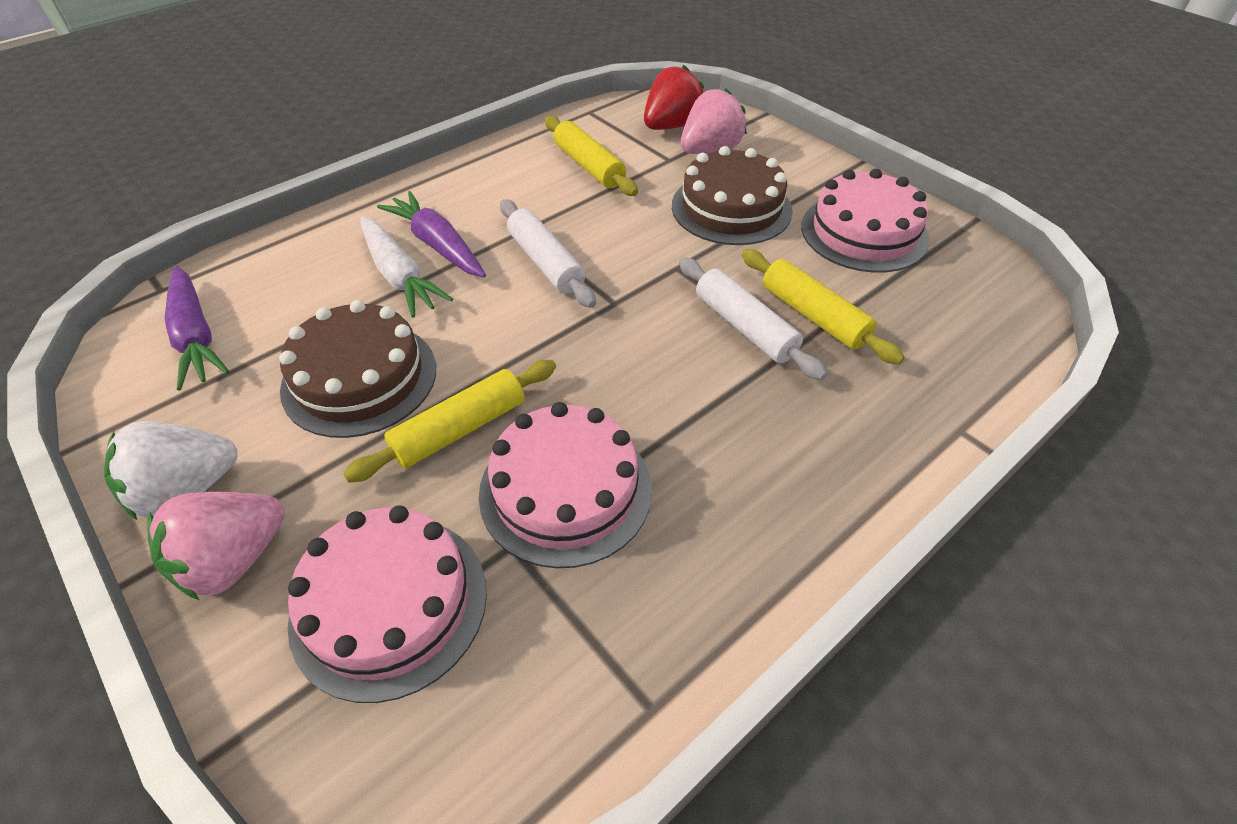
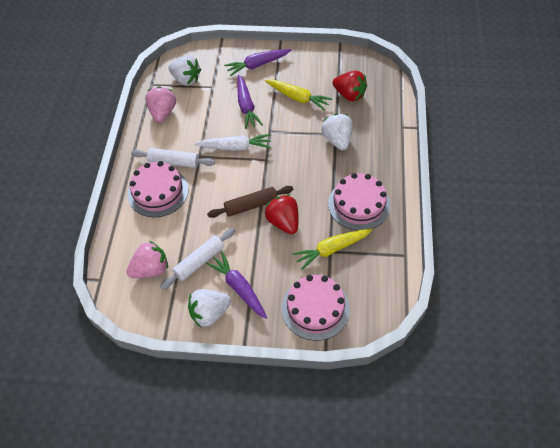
brown cake: 2 -> 0
brown rolling pin: 0 -> 1
purple carrot: 2 -> 3
red strawberry: 1 -> 2
white strawberry: 1 -> 3
yellow carrot: 0 -> 2
yellow rolling pin: 3 -> 0

